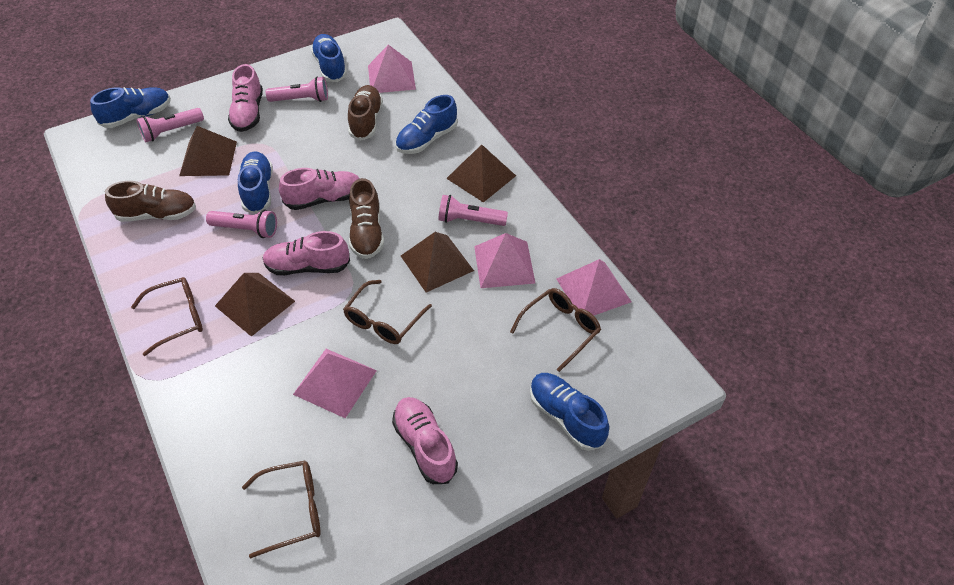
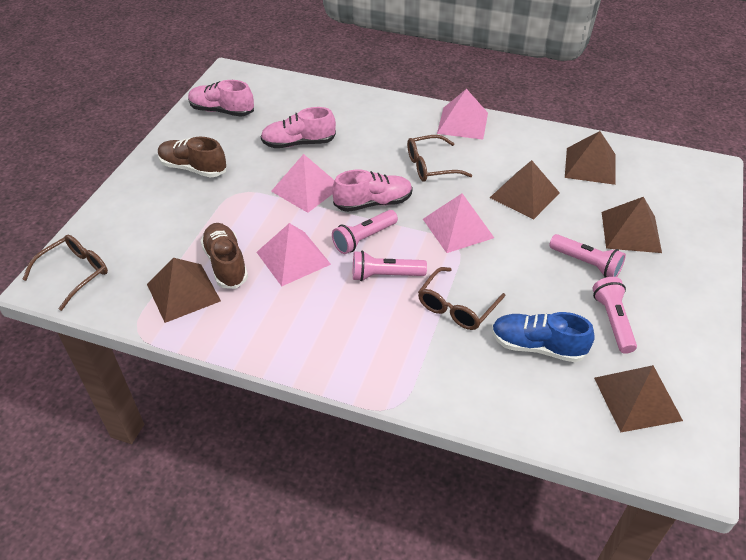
blue shoe: 5 -> 1
brown glasses: 4 -> 3
brown pyramid: 4 -> 5
brown shoe: 3 -> 2
pink shoe: 4 -> 3

